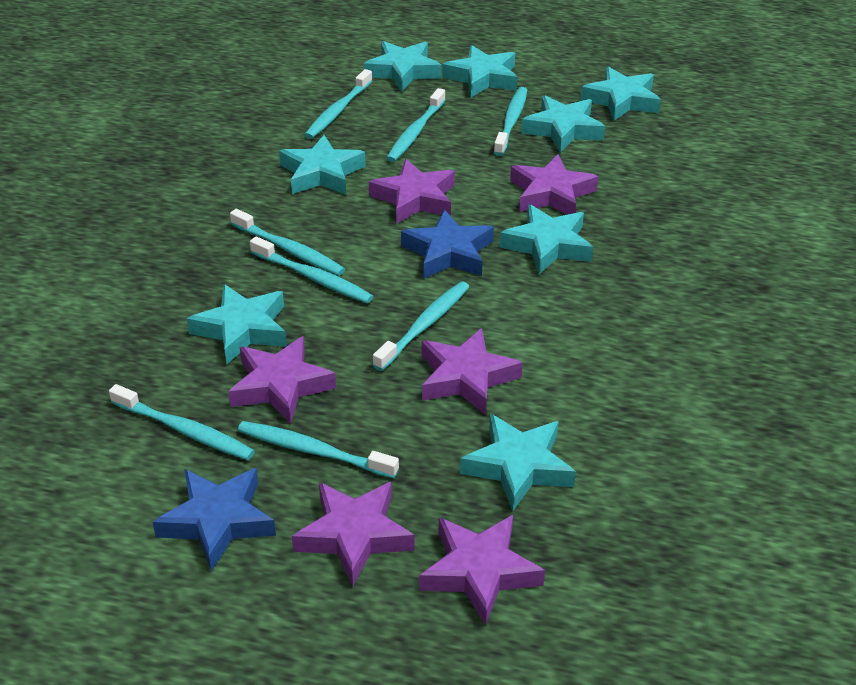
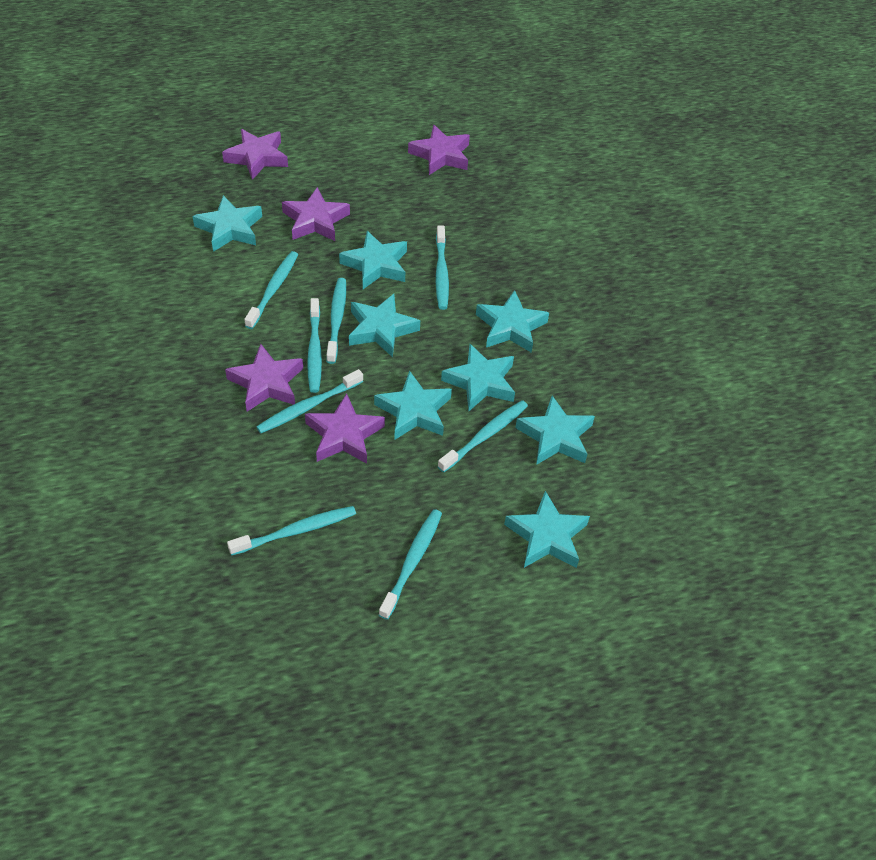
blue star: 2 -> 0
purple star: 6 -> 5

